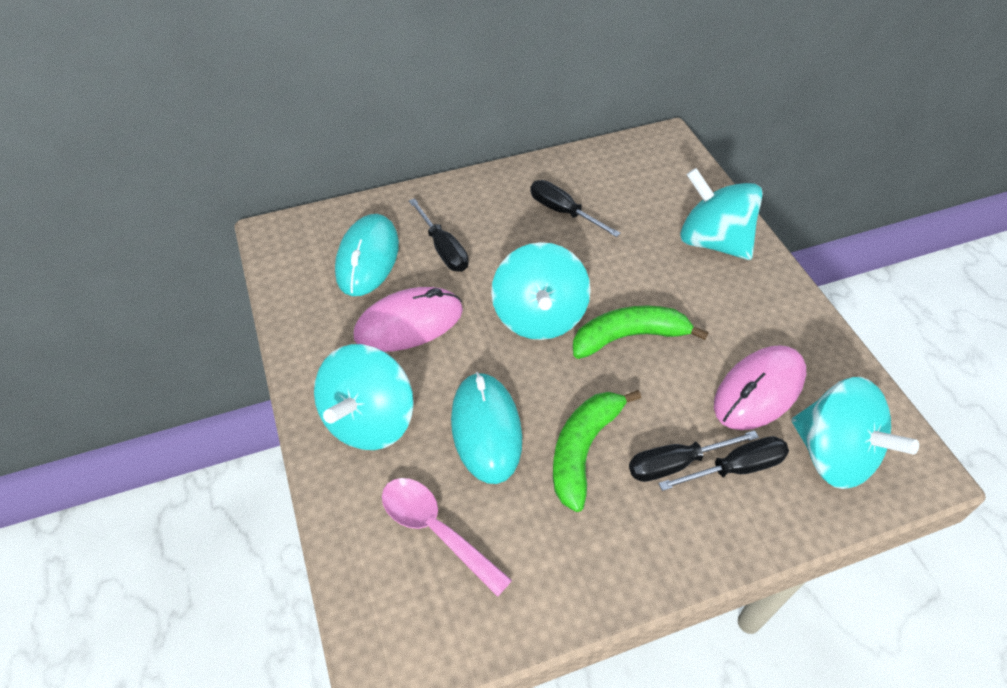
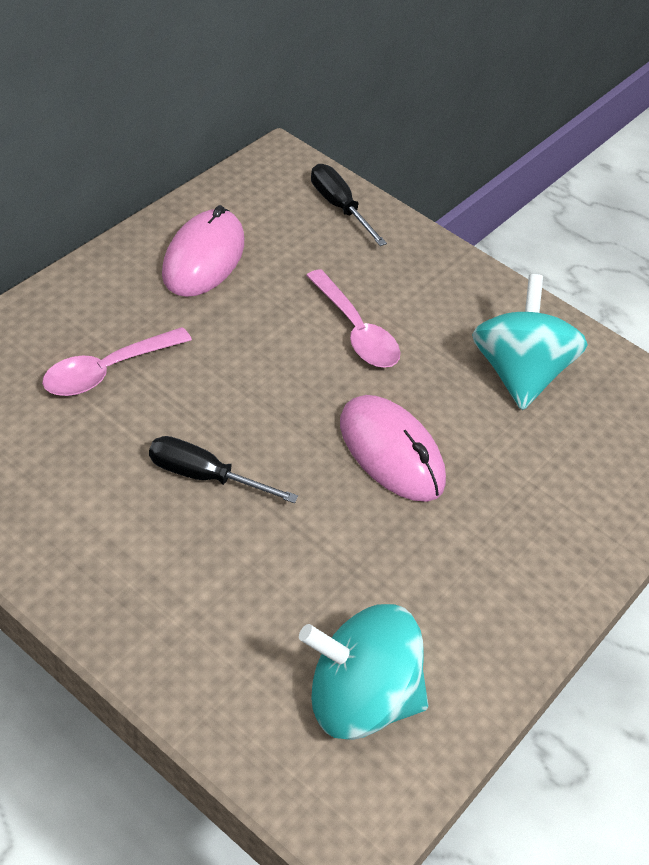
black screwdriver: 4 -> 2
green banana: 2 -> 0
pink spoon: 1 -> 2
turquoise mouse: 2 -> 0
turquoise spinning top: 4 -> 2

